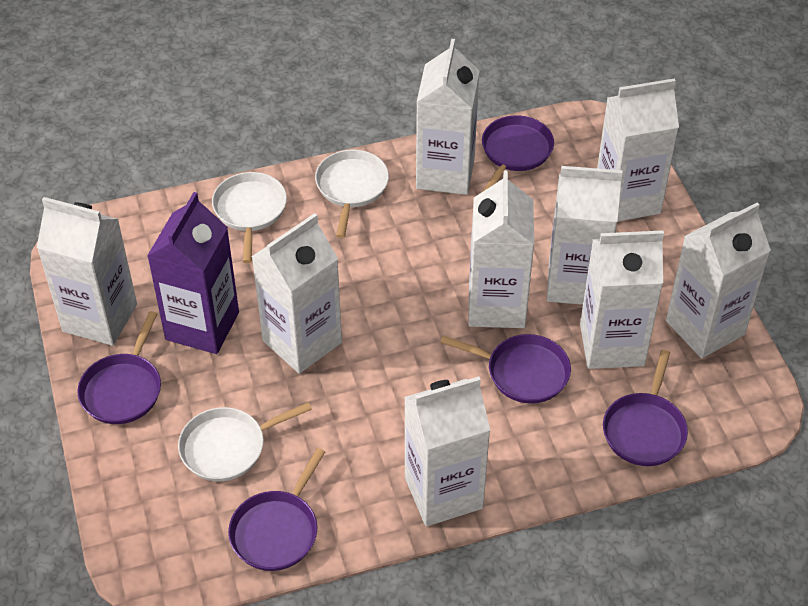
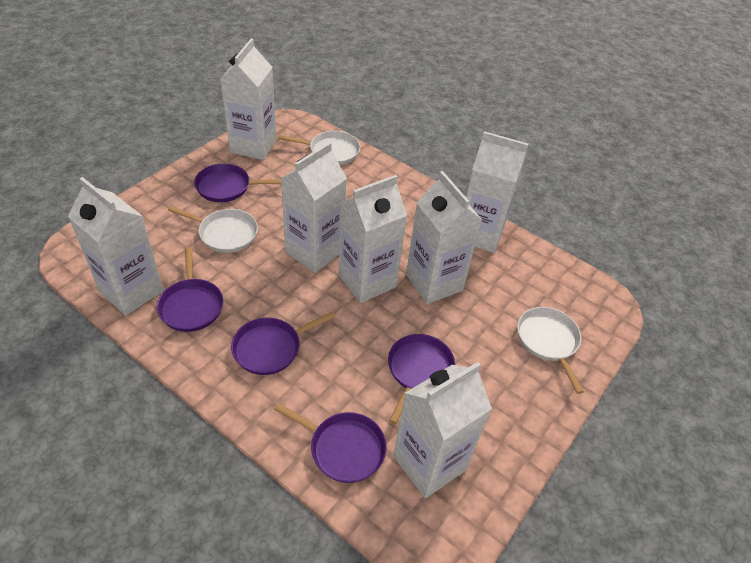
purple carton: 1 -> 0
white carton: 9 -> 7

